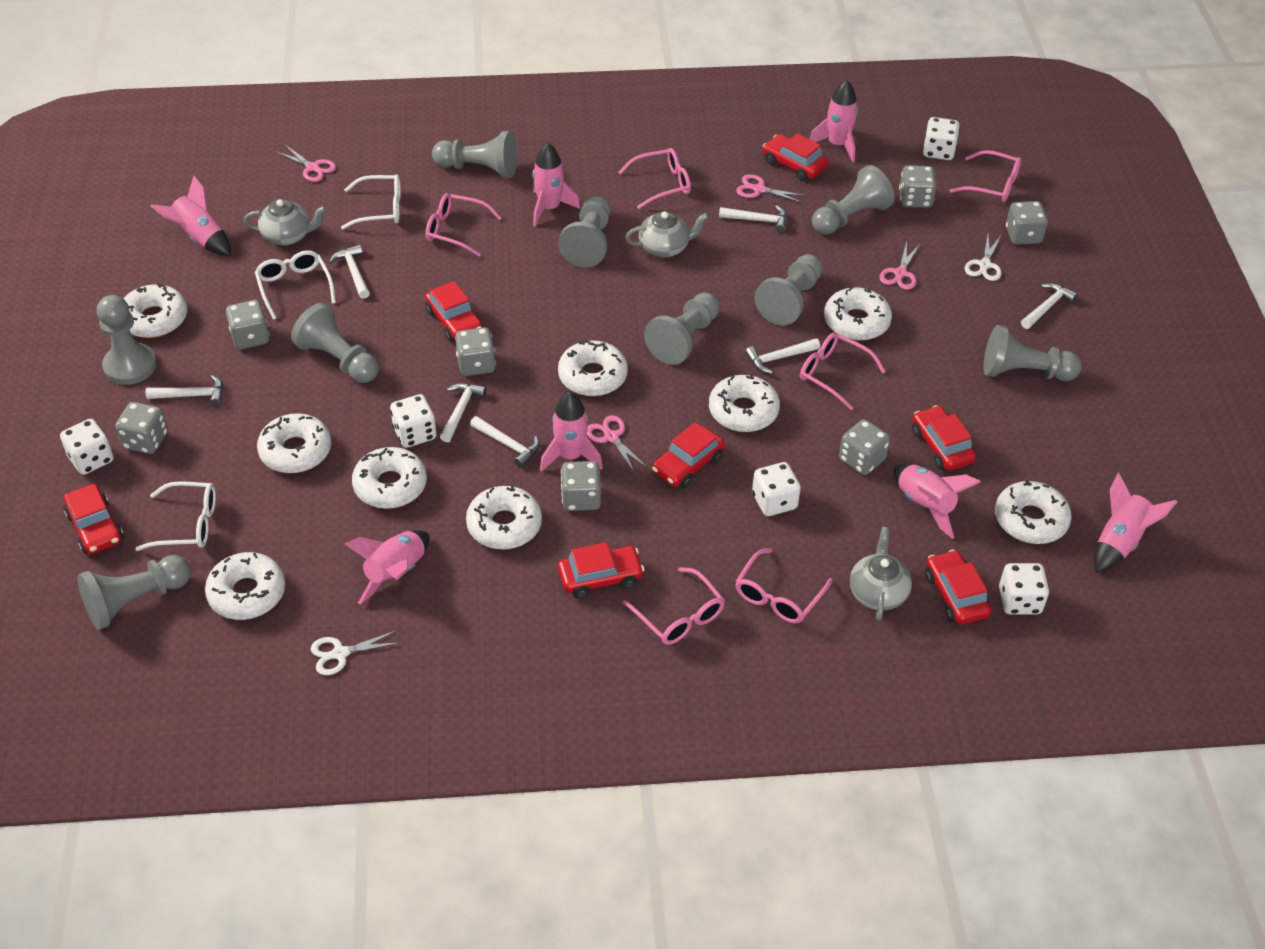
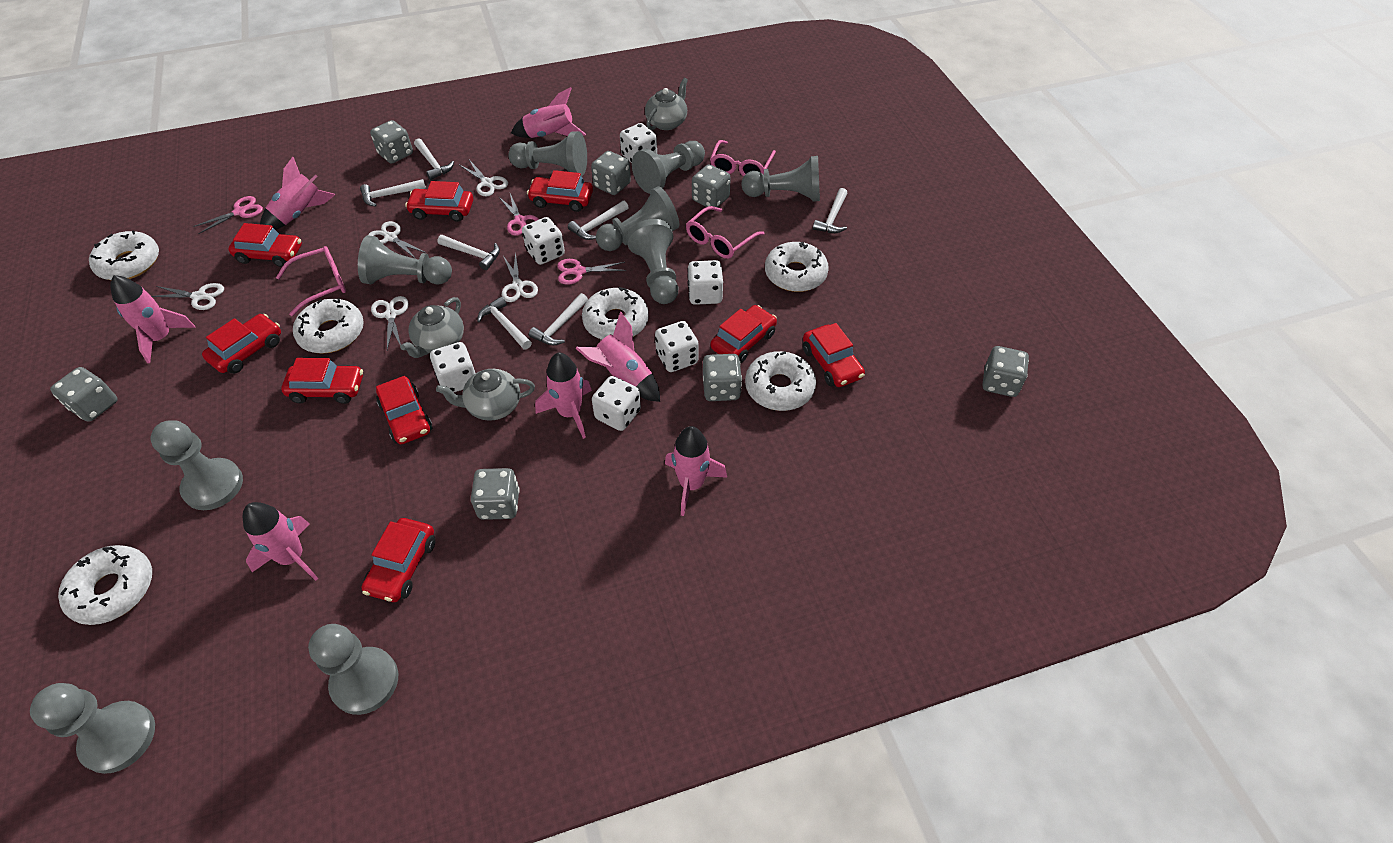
pink glasses: 6 -> 3
pink scissors: 4 -> 3
red car: 7 -> 9
white dice: 5 -> 6
white donut: 9 -> 6
white glasses: 3 -> 0
white scissors: 2 -> 5

